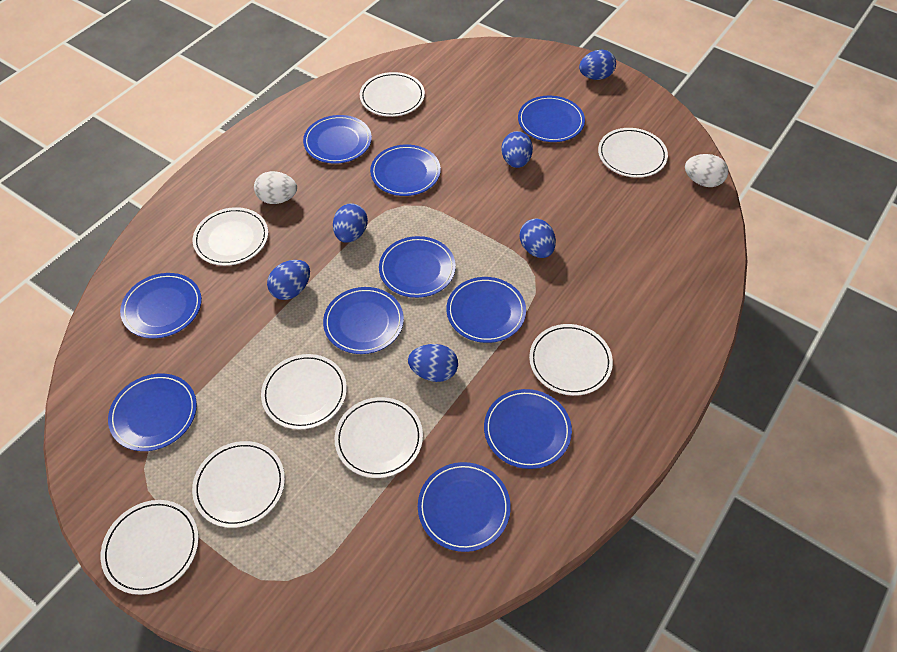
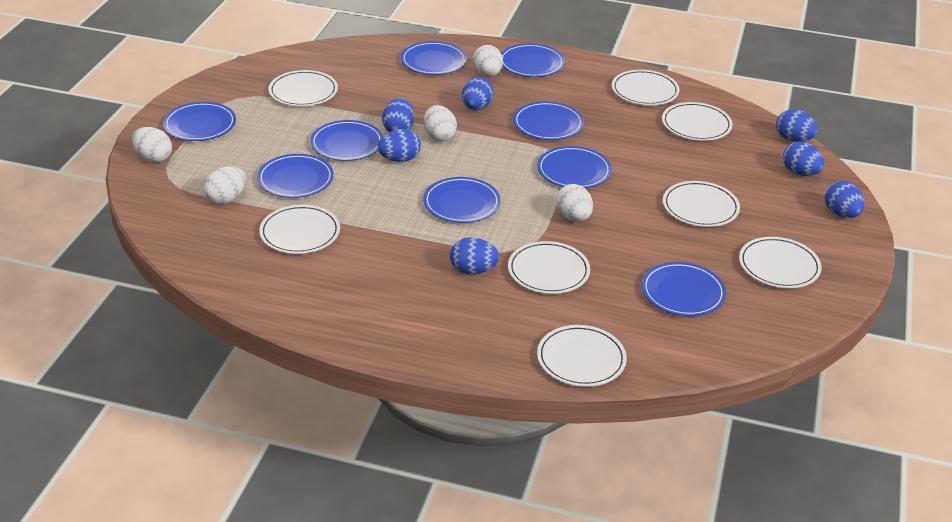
blue egg: 6 -> 7
blue plate: 10 -> 9
white egg: 2 -> 5

